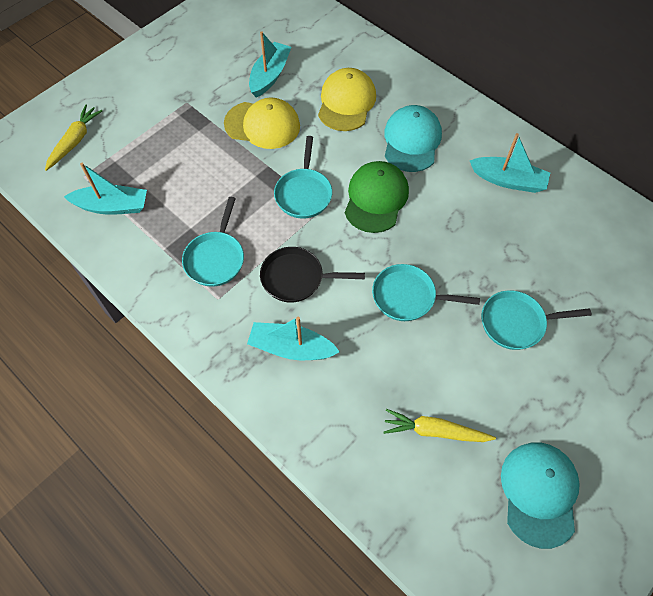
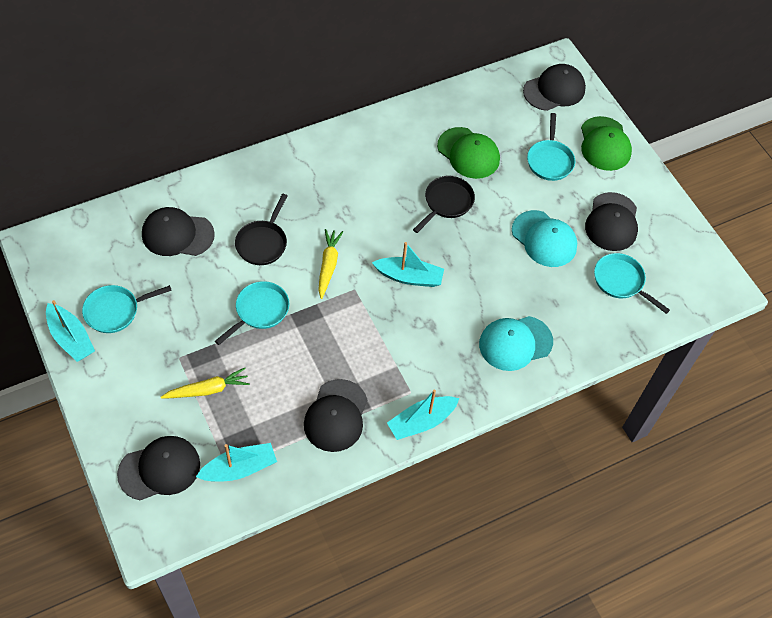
black cap: 0 -> 5
black pan: 1 -> 2
green cap: 1 -> 2
yellow cap: 2 -> 0

